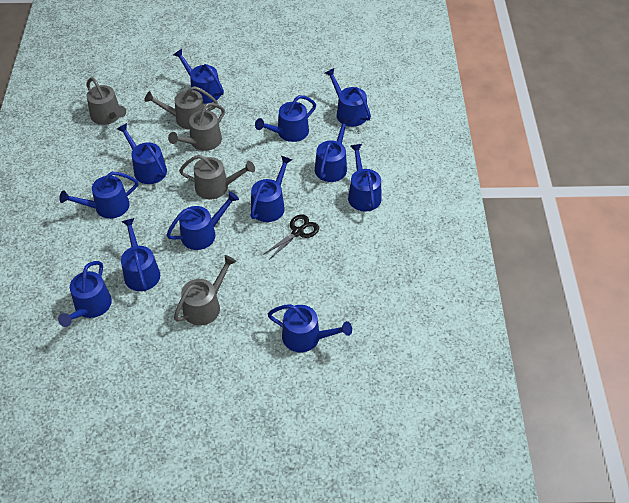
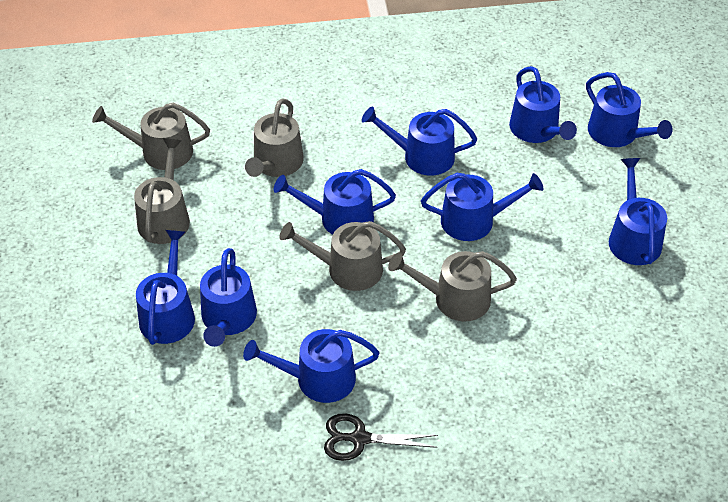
blue watering can: 12 -> 9

